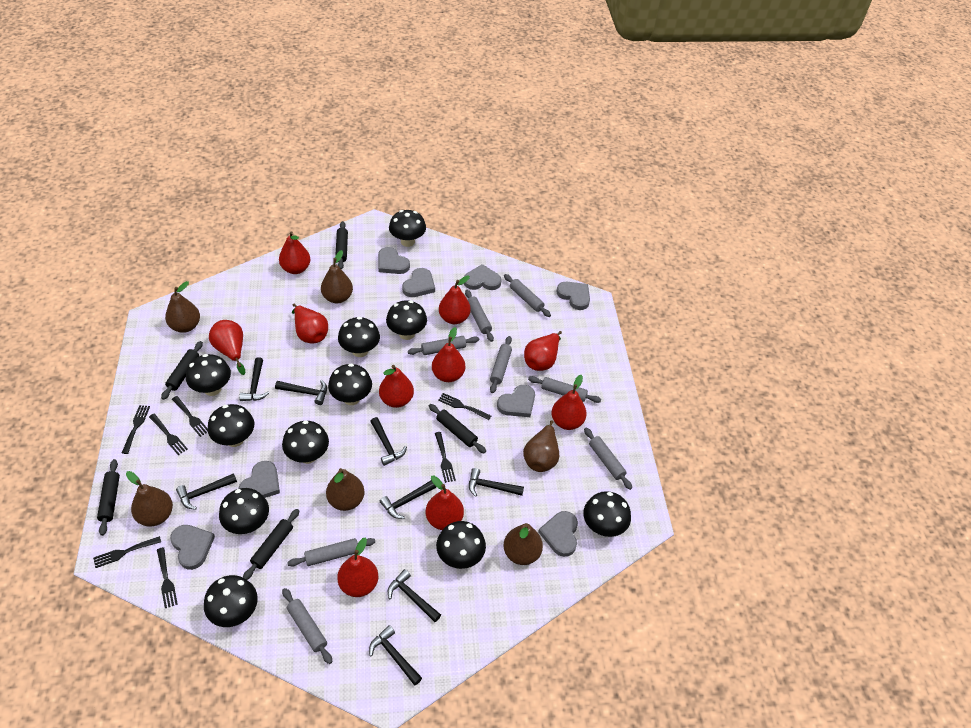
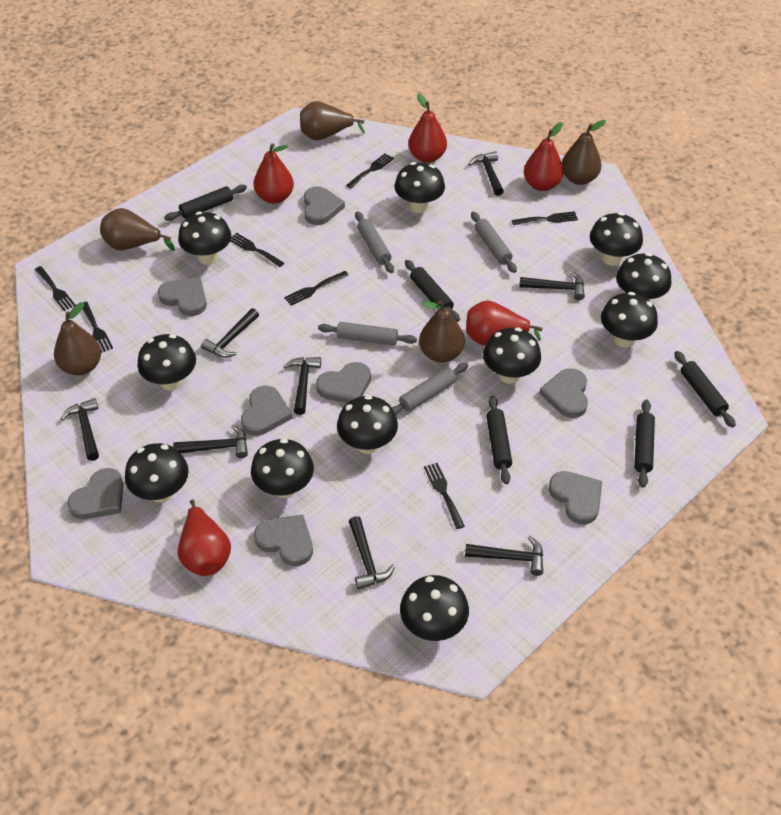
brown pear: 6 -> 5
grey rolling pin: 8 -> 4
red pear: 10 -> 5

